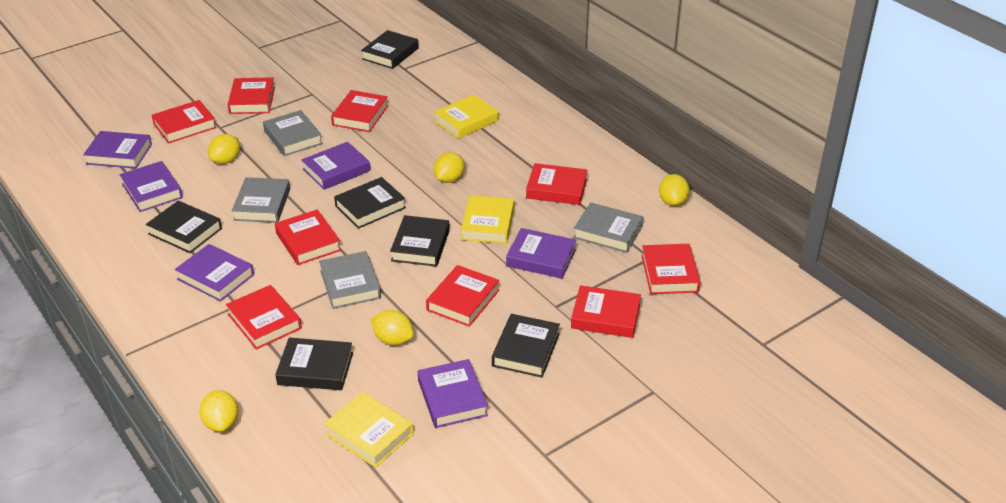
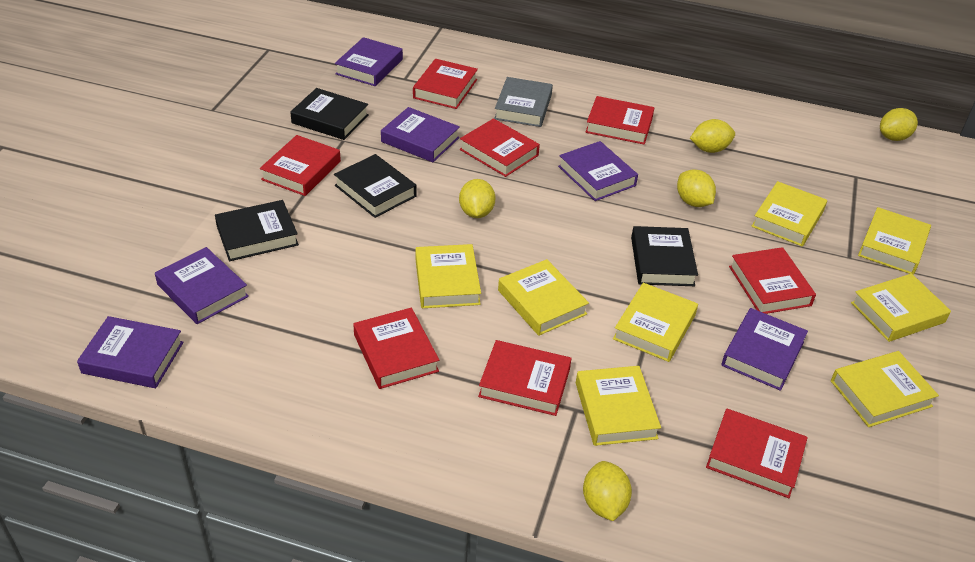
black book: 6 -> 4
grey book: 4 -> 1
red book: 9 -> 8
yellow book: 3 -> 8

